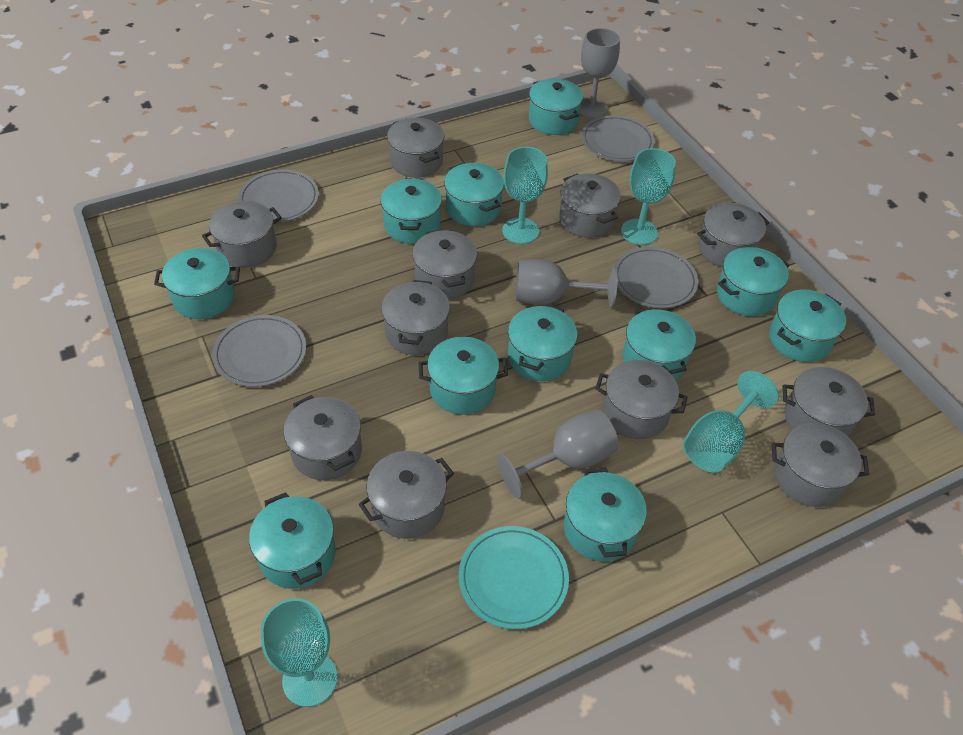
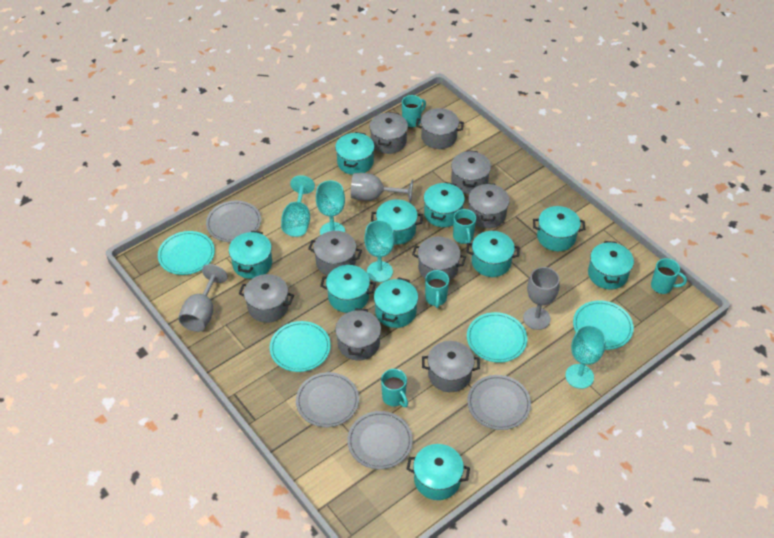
grey pot: 11 -> 9
turquoise mug: 0 -> 5
turquoise plate: 1 -> 4
turquoise pot: 11 -> 10

